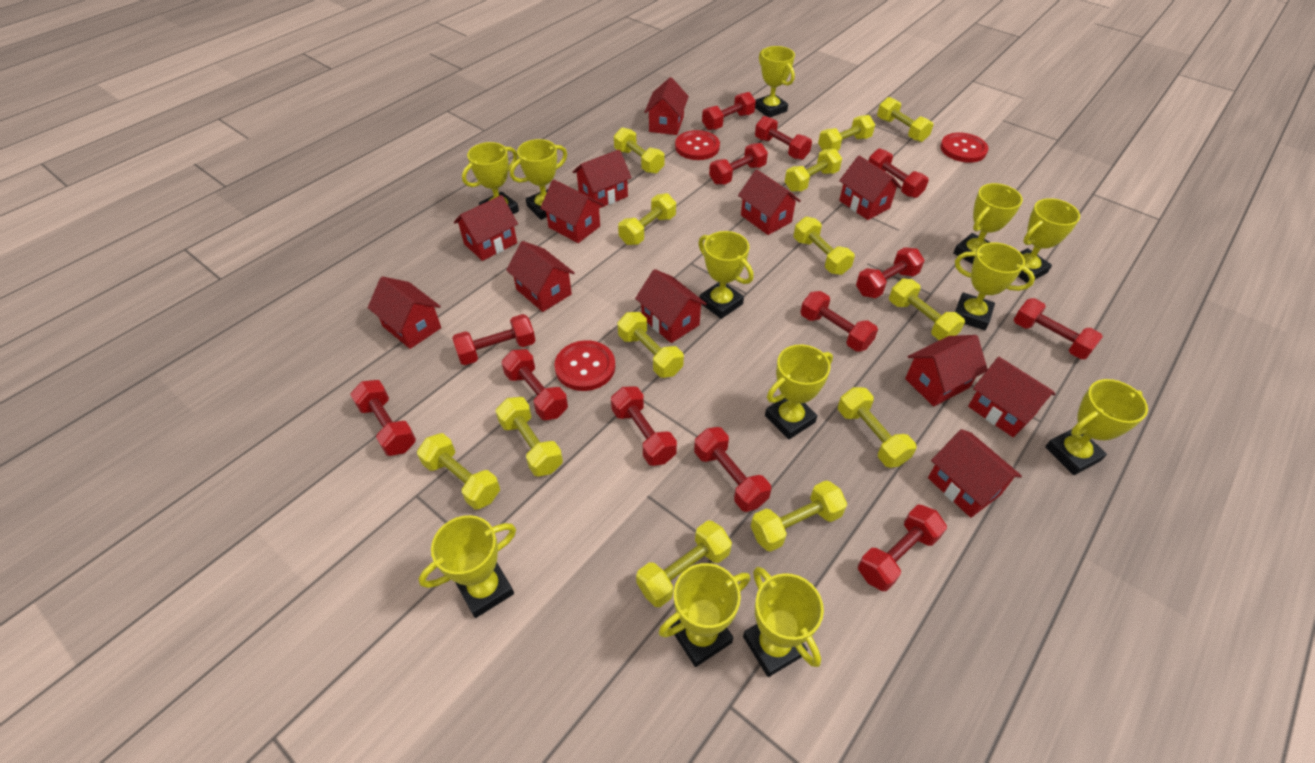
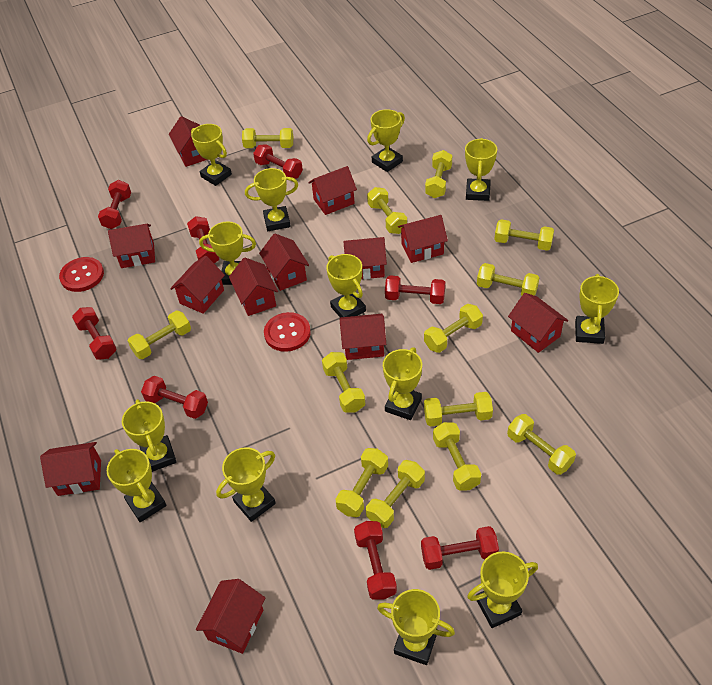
red button: 3 -> 2
red dumbbell: 13 -> 8
yellow trophy: 12 -> 13

